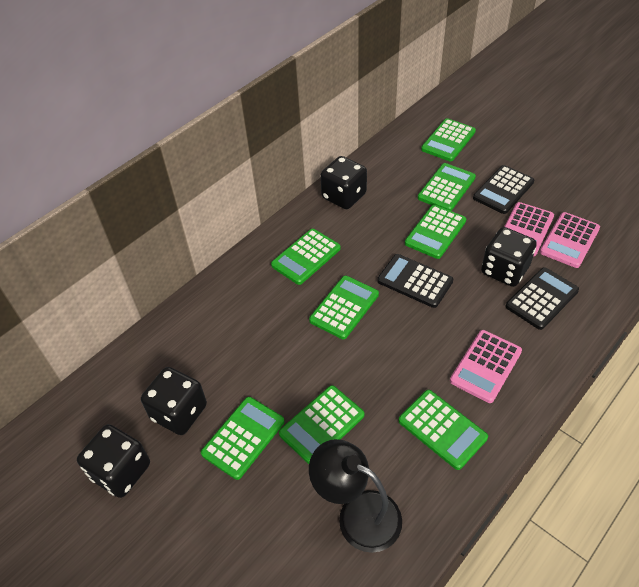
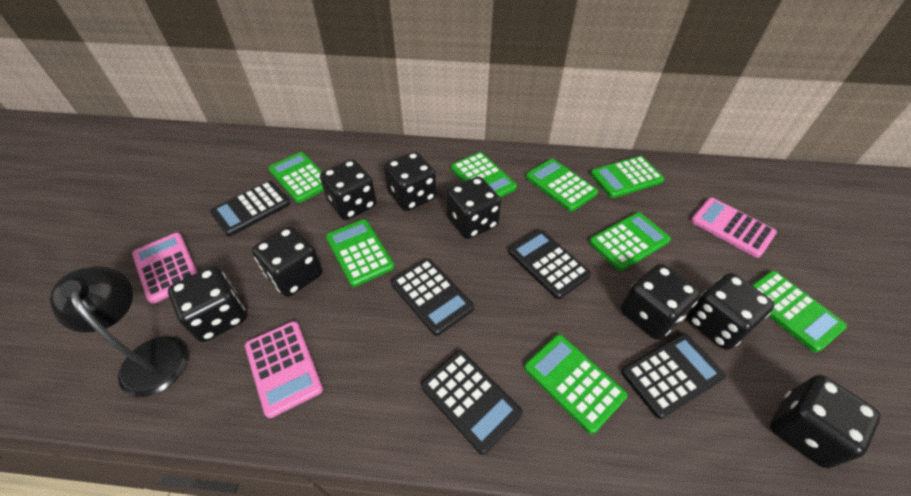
black calculator: 3 -> 5
black dice: 4 -> 8

